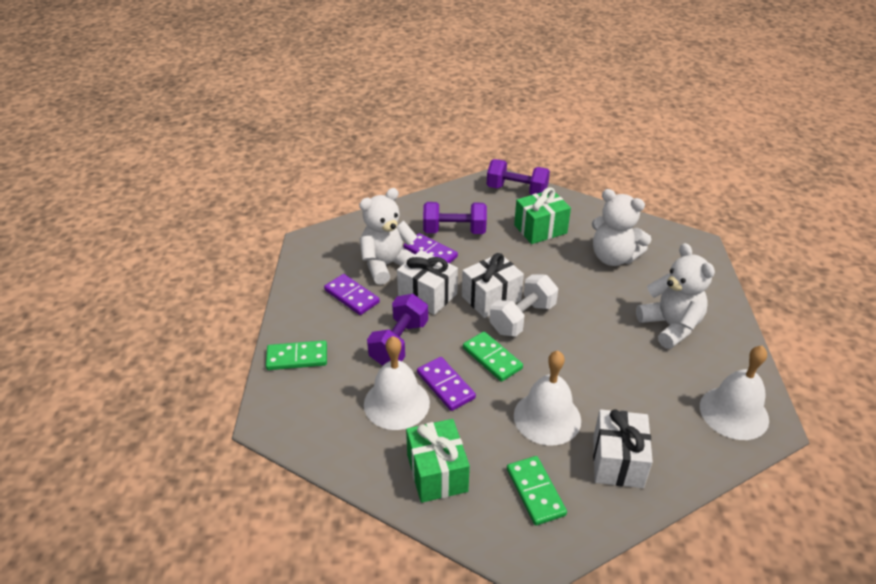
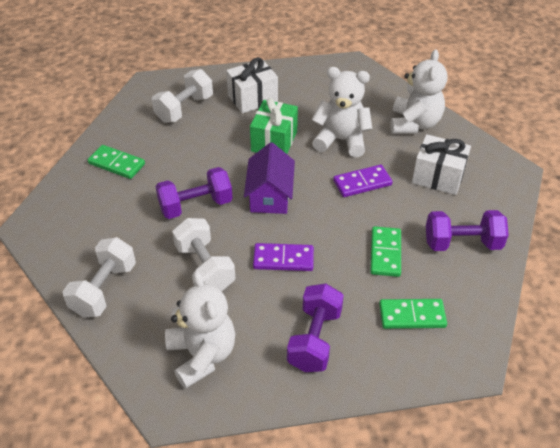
green gift: 2 -> 1
purple domino: 3 -> 2
purple house: 0 -> 1
white bell: 3 -> 0
white dumbbell: 1 -> 3
white gift: 3 -> 2

